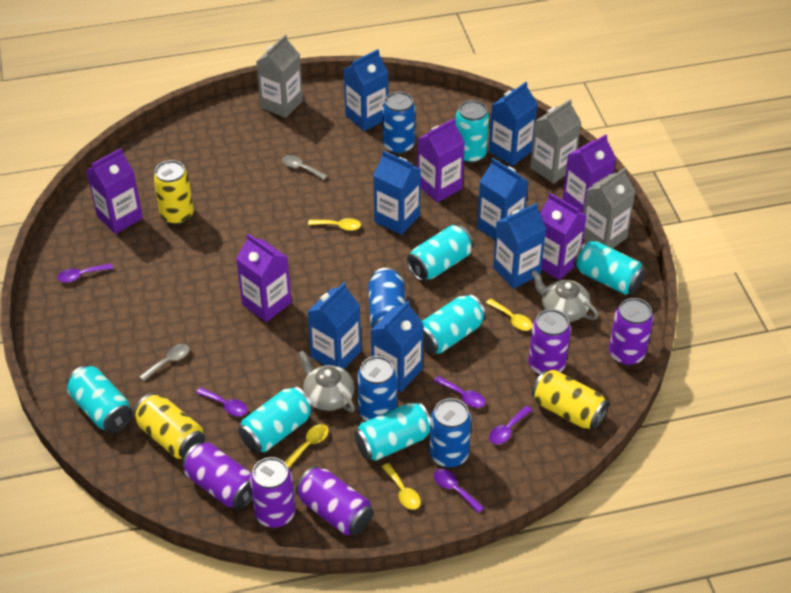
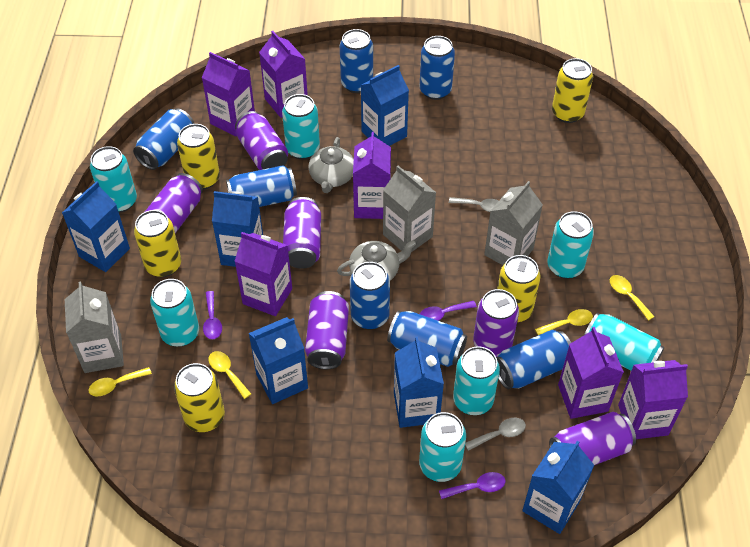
blue can: 4 -> 7
blue carton: 7 -> 6
purple can: 5 -> 6
purple carton: 5 -> 6
purple spoon: 5 -> 3
yellow can: 3 -> 5

